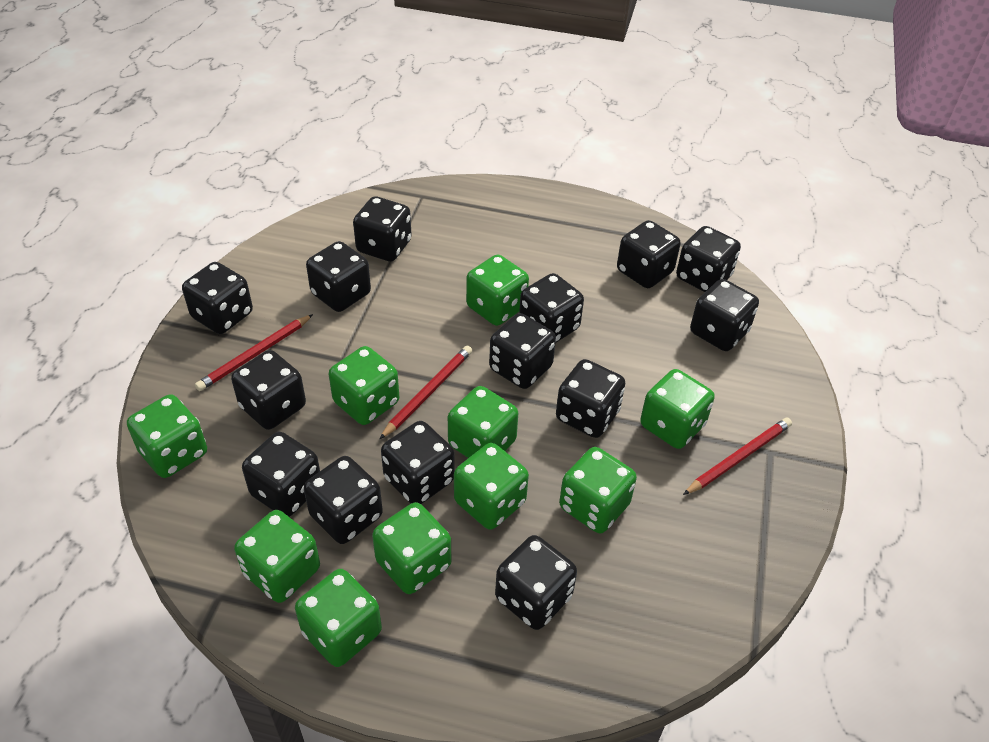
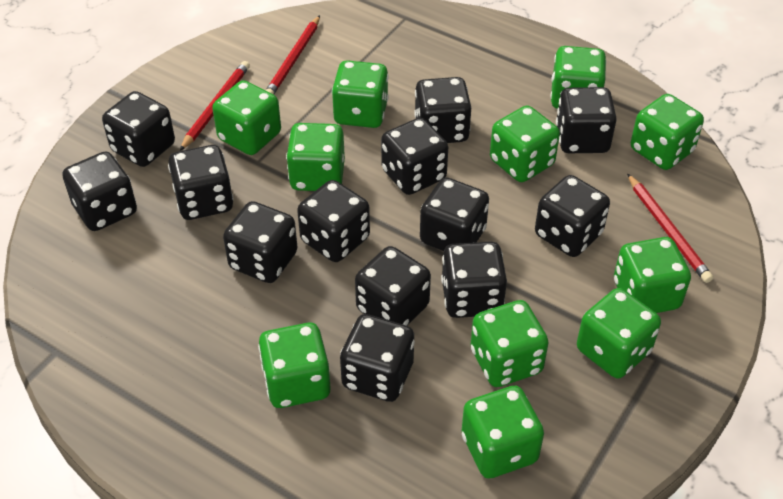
black dice: 14 -> 13
green dice: 10 -> 11

